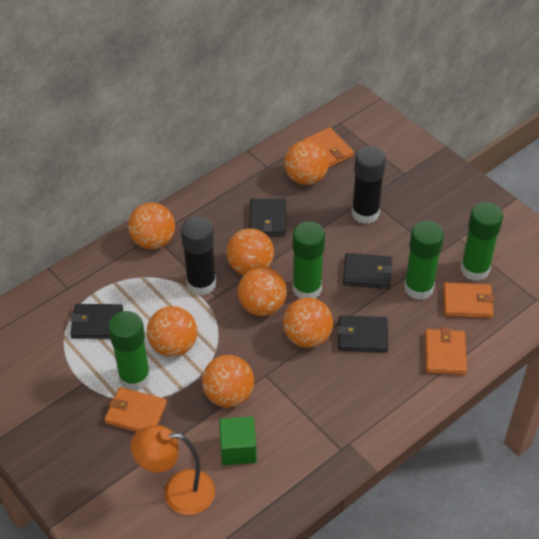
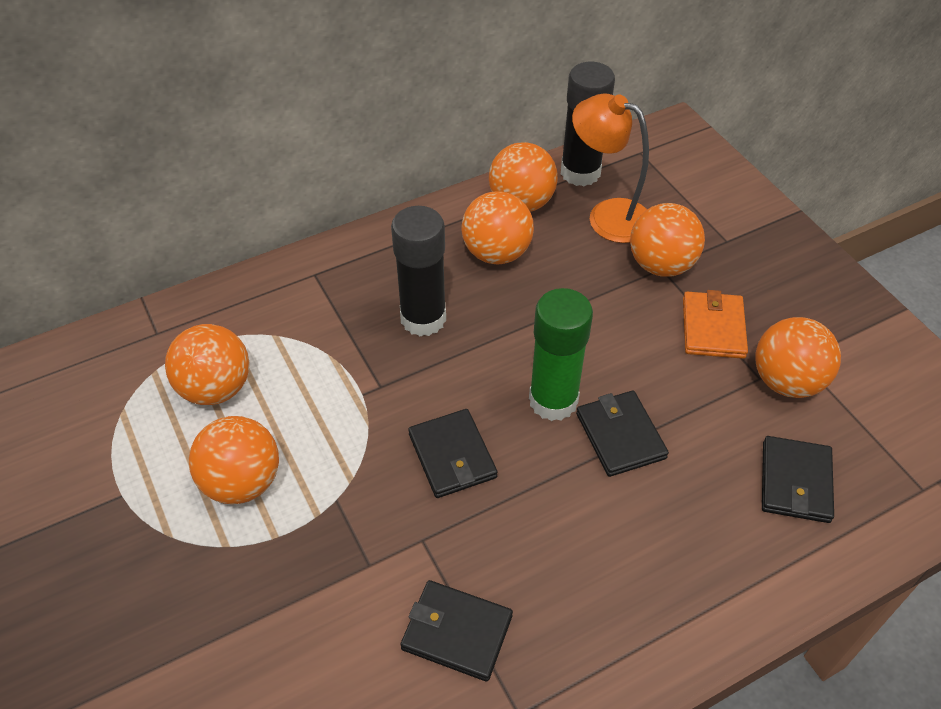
green cube: 1 -> 0
green glue stick: 4 -> 1
orange ball: 7 -> 6
orange wallet: 4 -> 1

